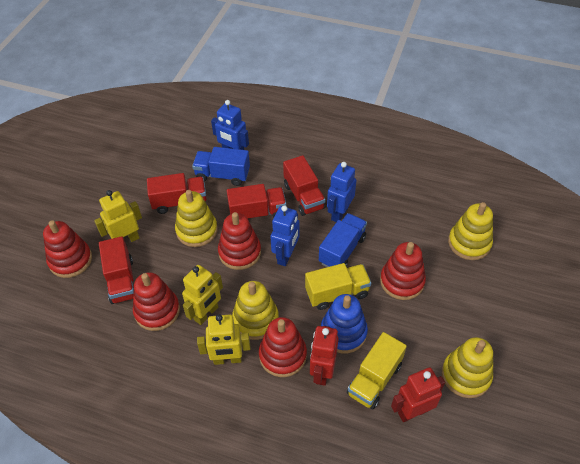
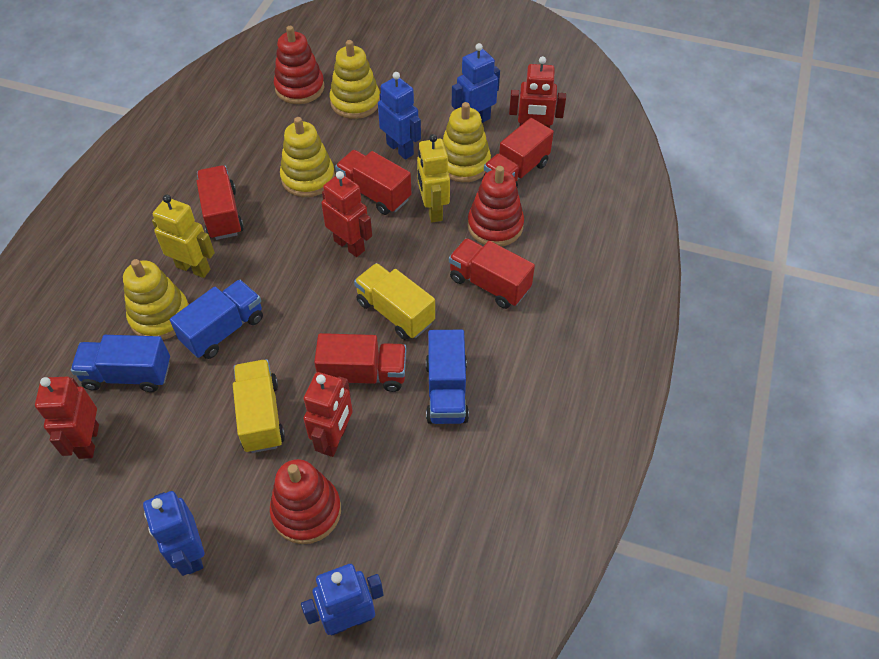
blue robot: 3 -> 4
blue stacking toy: 1 -> 0
blue truck: 2 -> 3
red robot: 2 -> 4
red stacking toy: 5 -> 3
red truck: 4 -> 5
yellow robot: 3 -> 2

